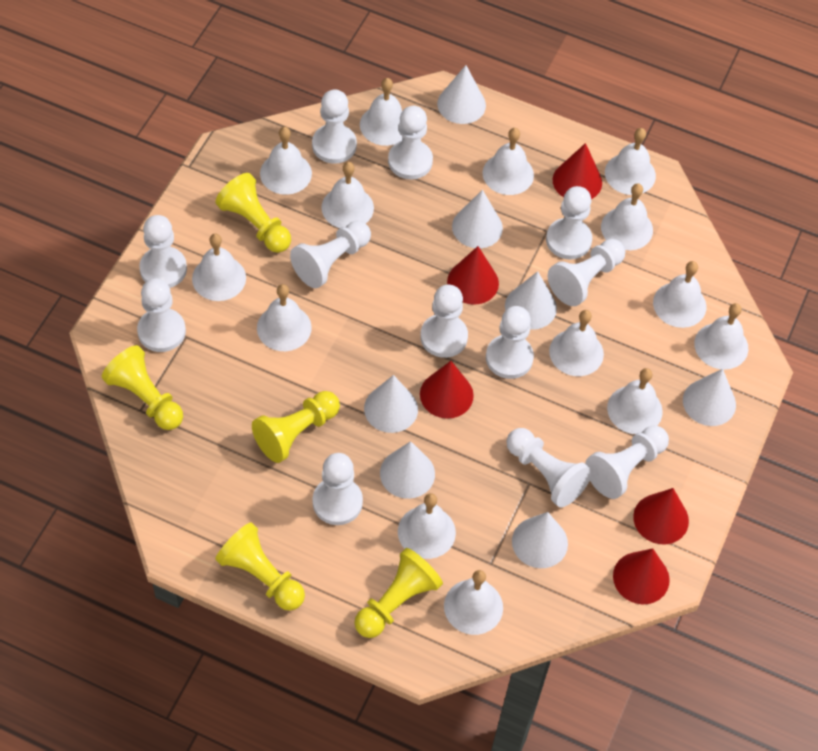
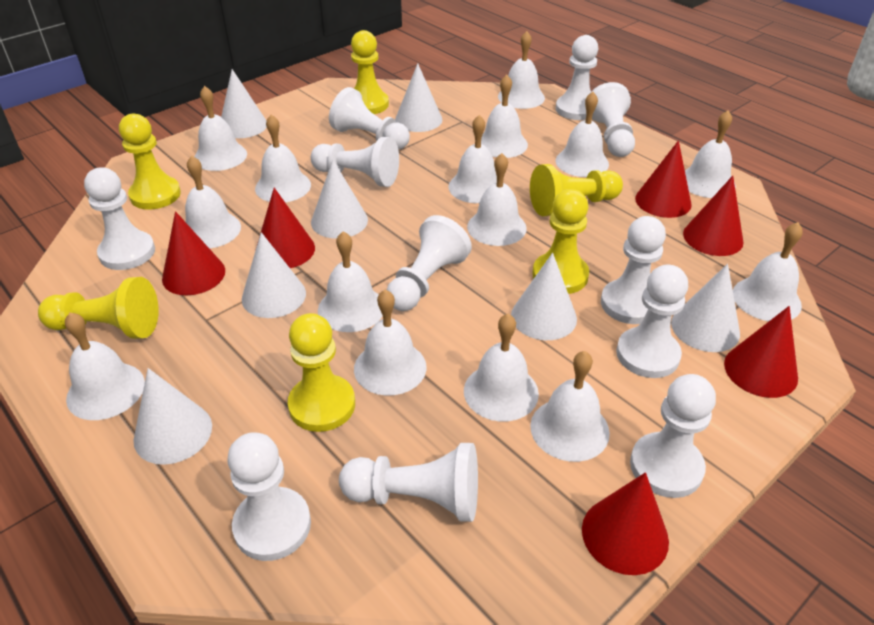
red cone: 5 -> 6
white bell: 14 -> 15
white pawn: 12 -> 11
yellow pawn: 5 -> 6

